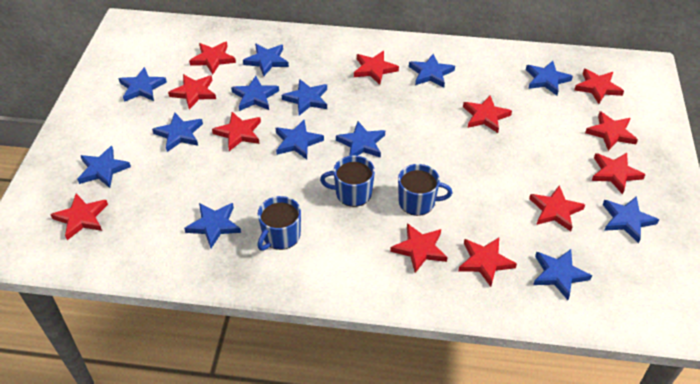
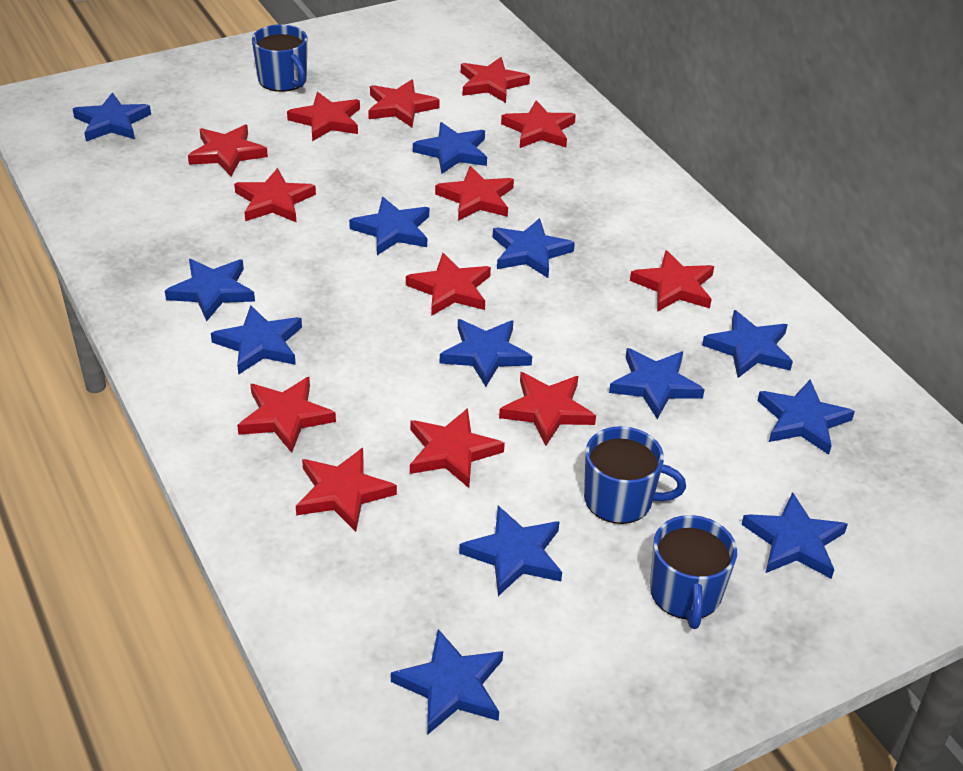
red star: 12 -> 13

